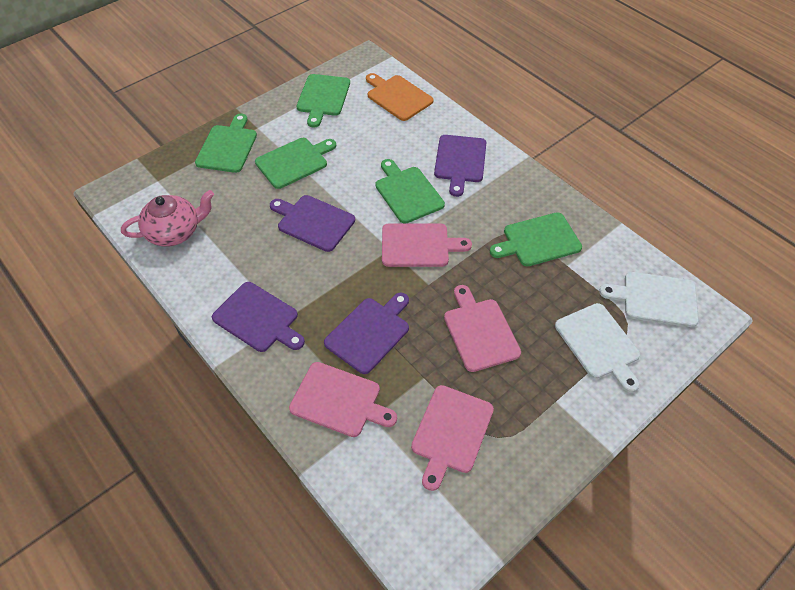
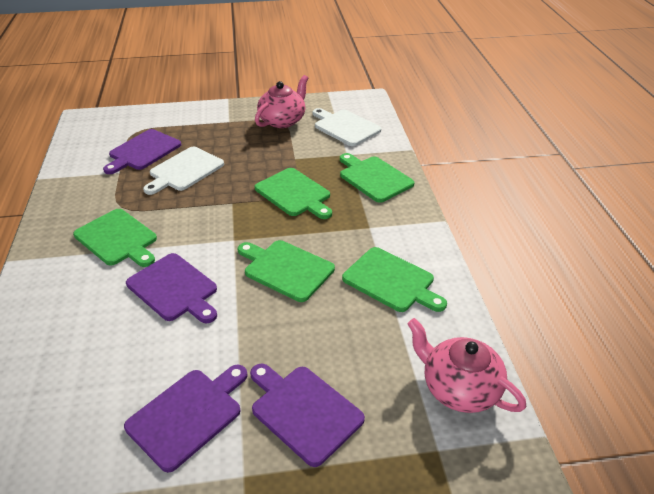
orange cutting board: 1 -> 0
pink cutting board: 4 -> 0
pink teapot: 1 -> 2

